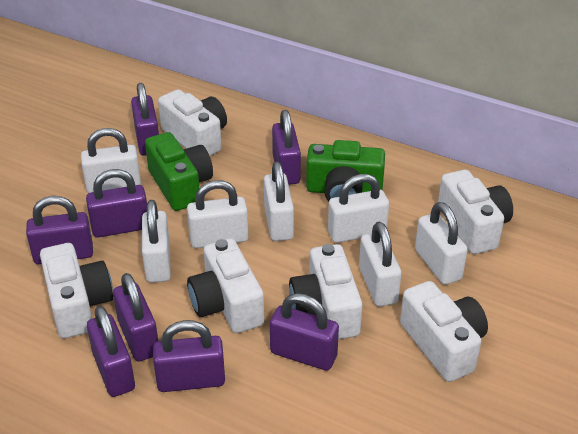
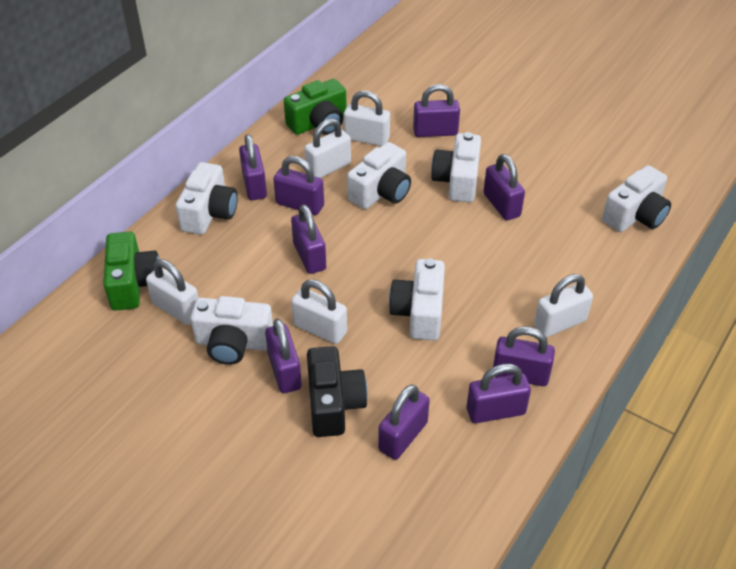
black camera: 0 -> 1
purple padlock: 8 -> 9
white padlock: 7 -> 5

